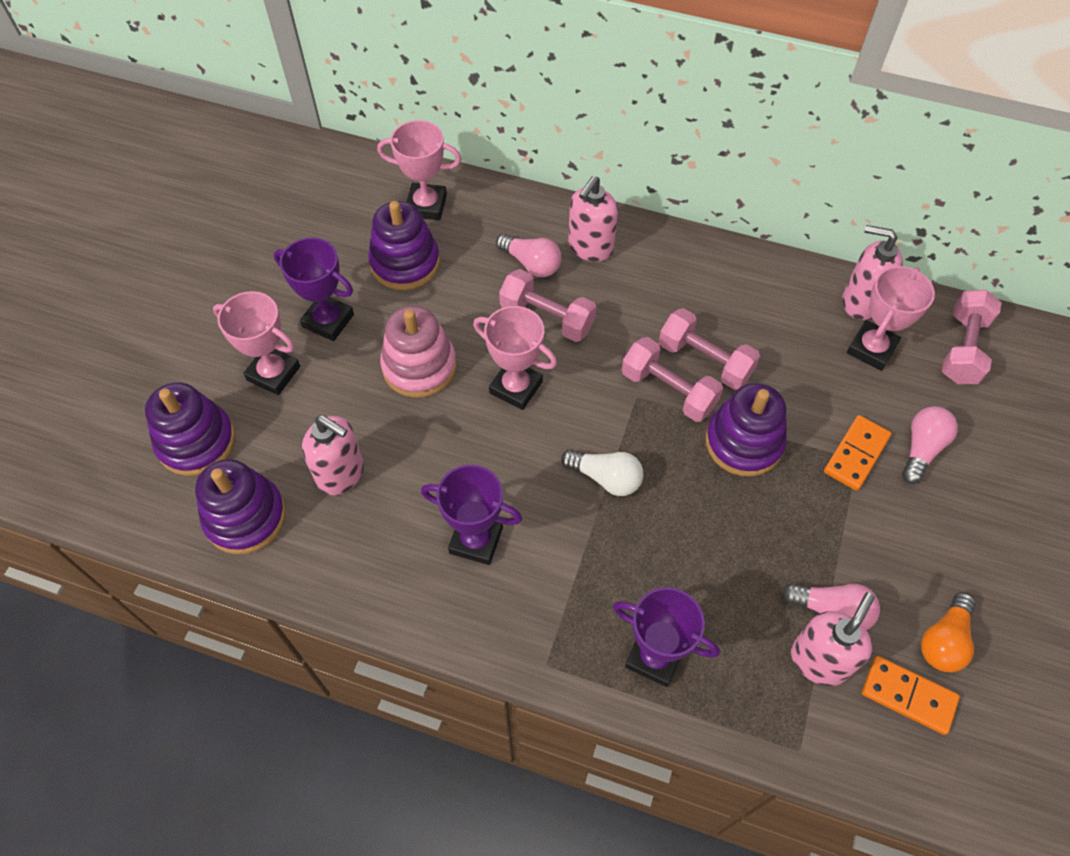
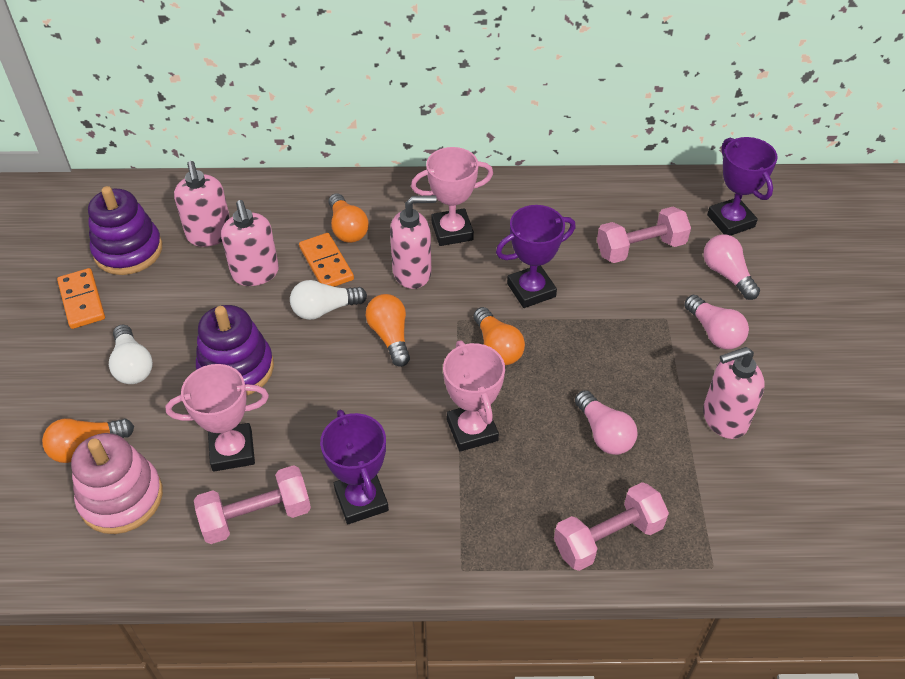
orange light bulb: 1 -> 4
pink dumbbell: 4 -> 3
pink trophy: 4 -> 3
purple stacking toy: 4 -> 2
white light bulb: 1 -> 2

